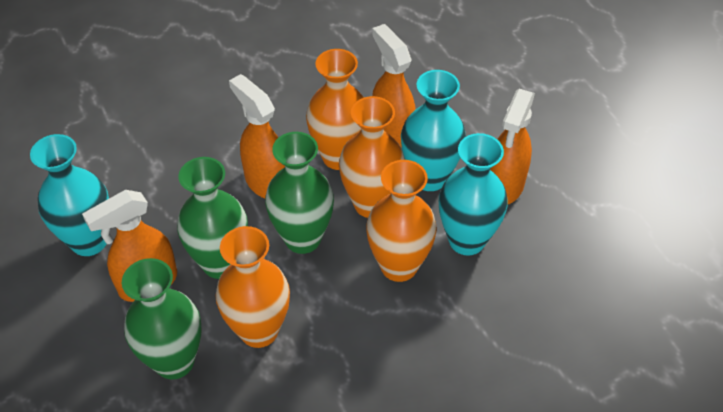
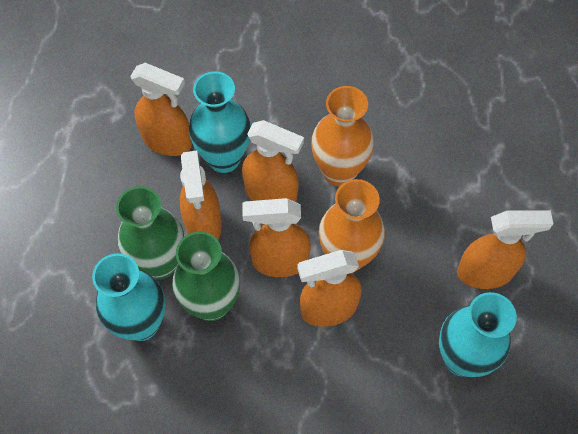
green vase: 3 -> 2
orange spray bottle: 4 -> 6
orange vase: 4 -> 2

